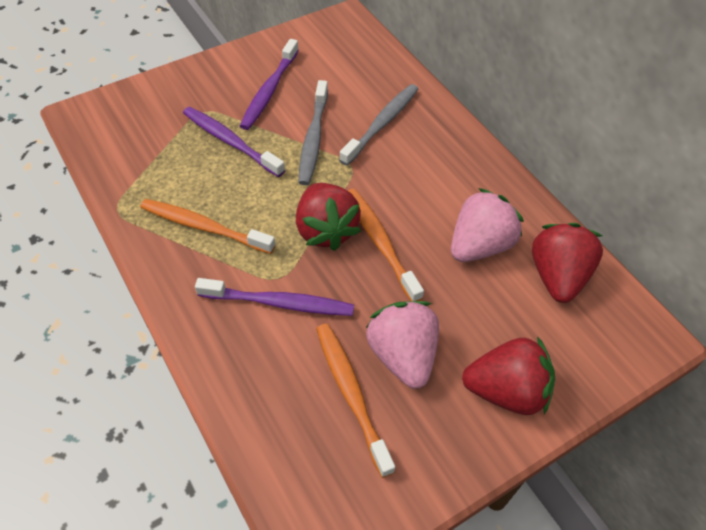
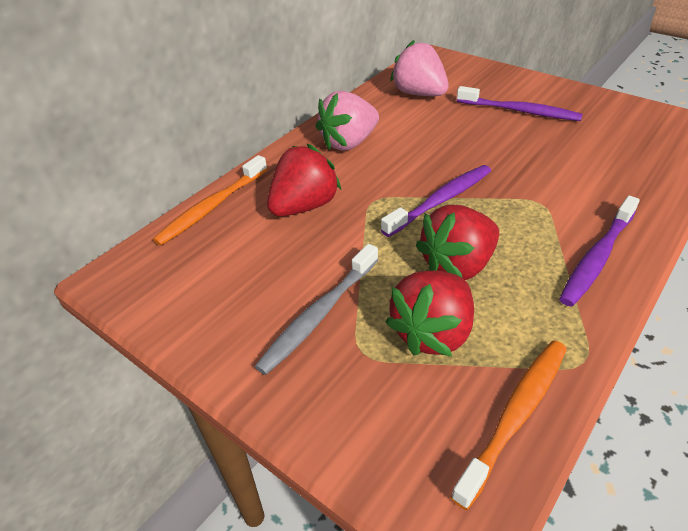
grey toothbrush: 2 -> 1
orange toothbrush: 3 -> 2

